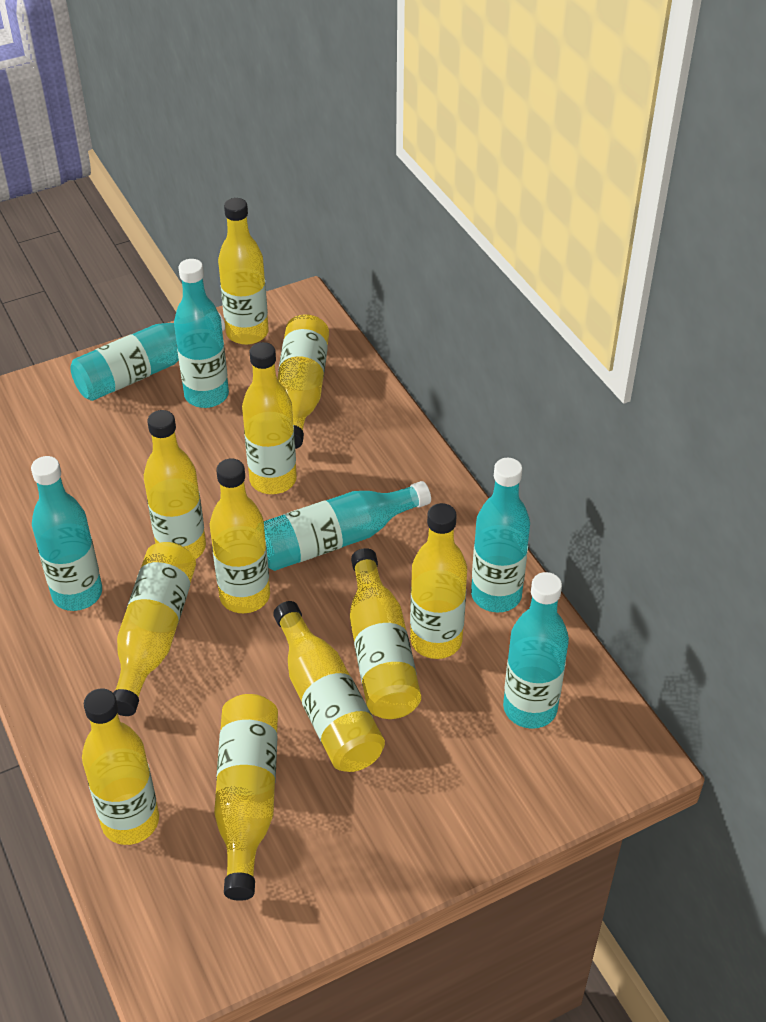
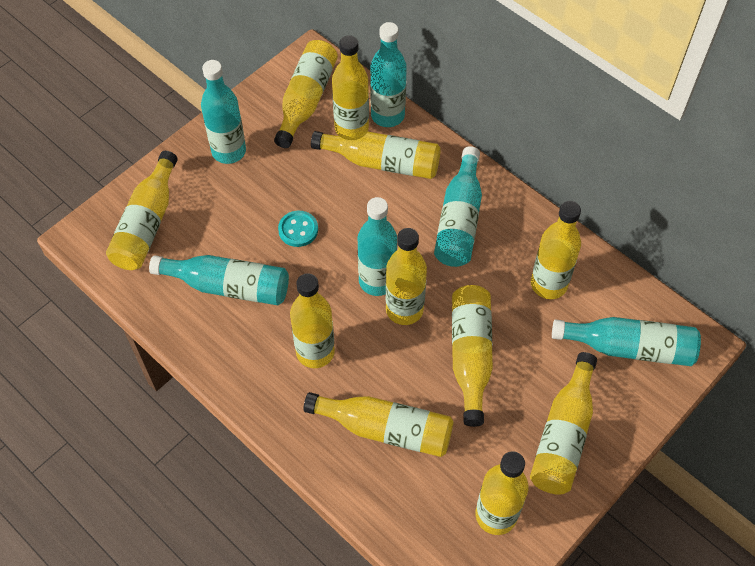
turquoise button: 0 -> 1

